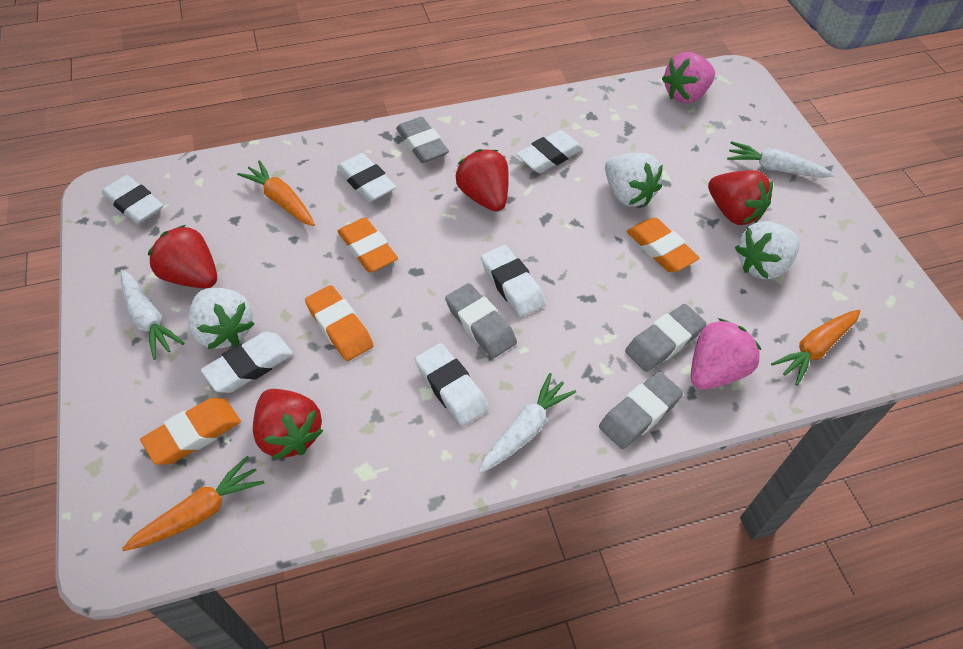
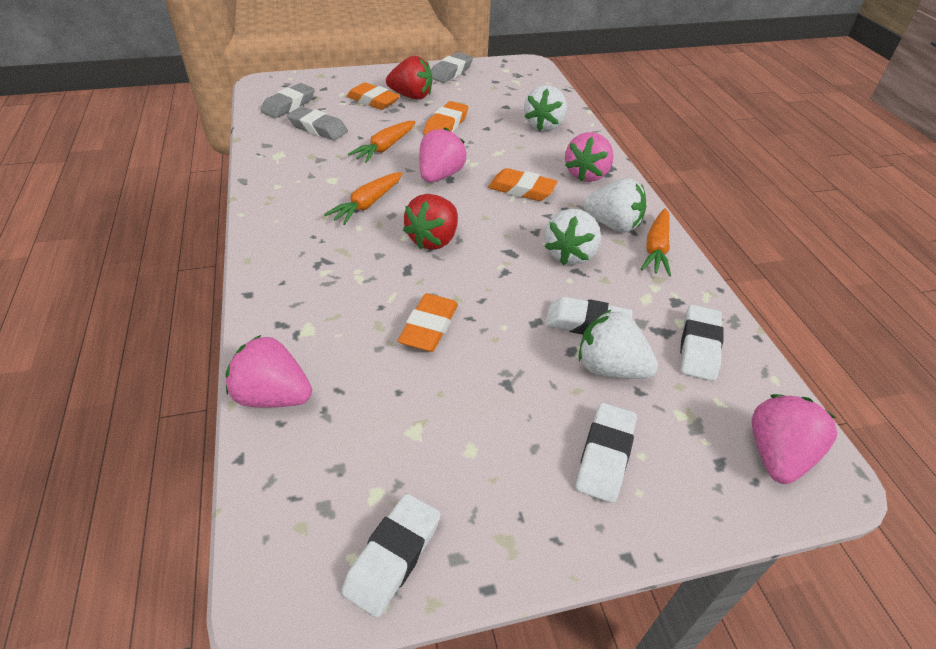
grey eraser: 4 -> 3
pink strawberry: 2 -> 4
red strawberry: 4 -> 2
white carrot: 3 -> 0
white eraser: 6 -> 4
white strawberry: 3 -> 4

